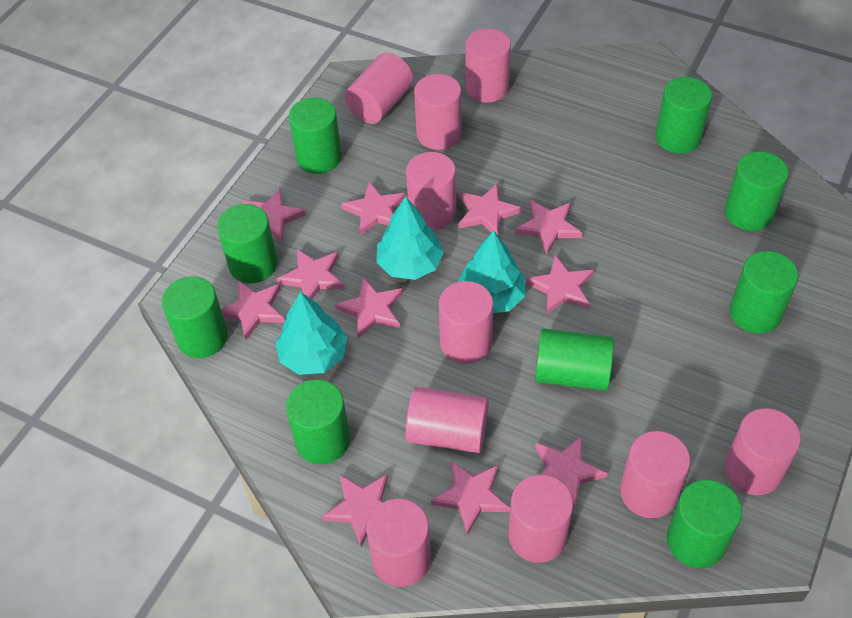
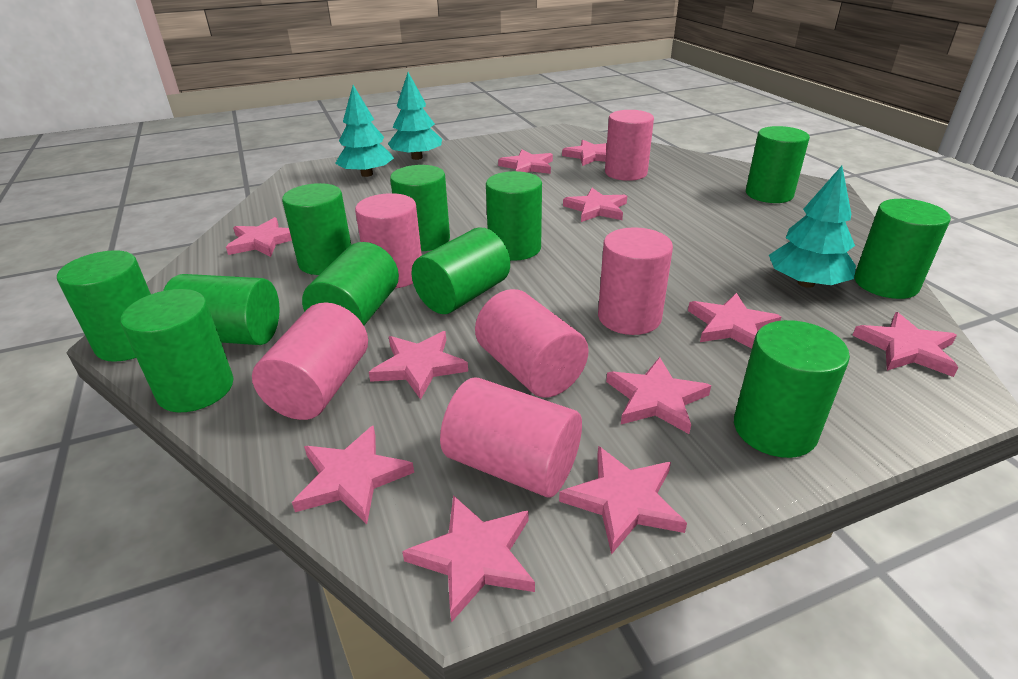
green cylinder: 9 -> 11
pink cylinder: 10 -> 6

